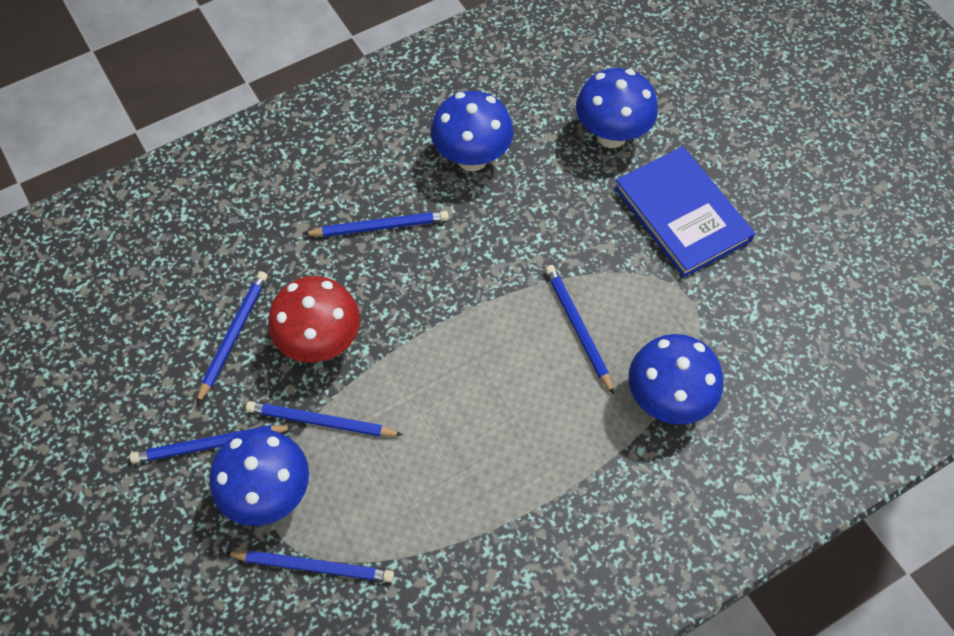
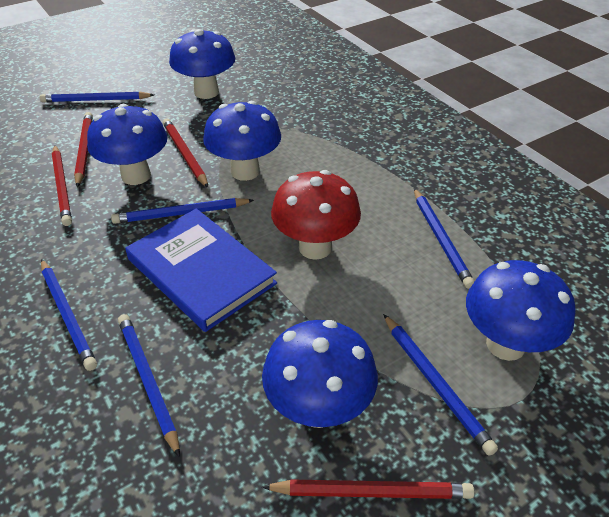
blue mushroom: 4 -> 5
red pencil: 0 -> 4

